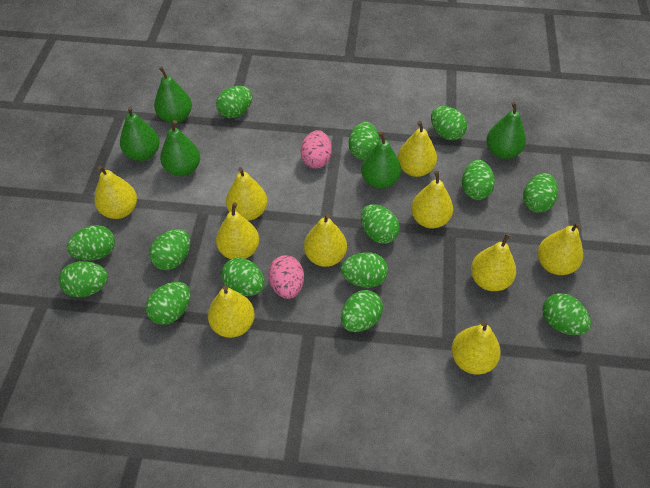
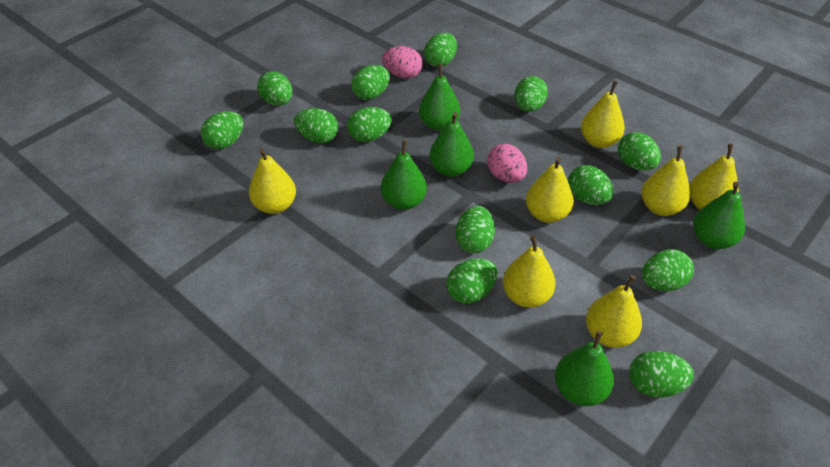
green egg: 14 -> 13
yellow pear: 10 -> 7

